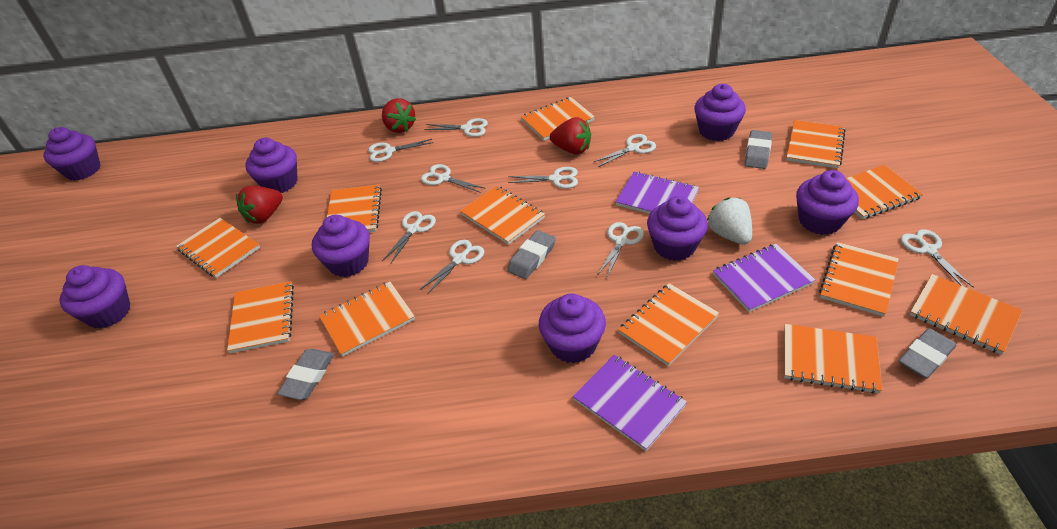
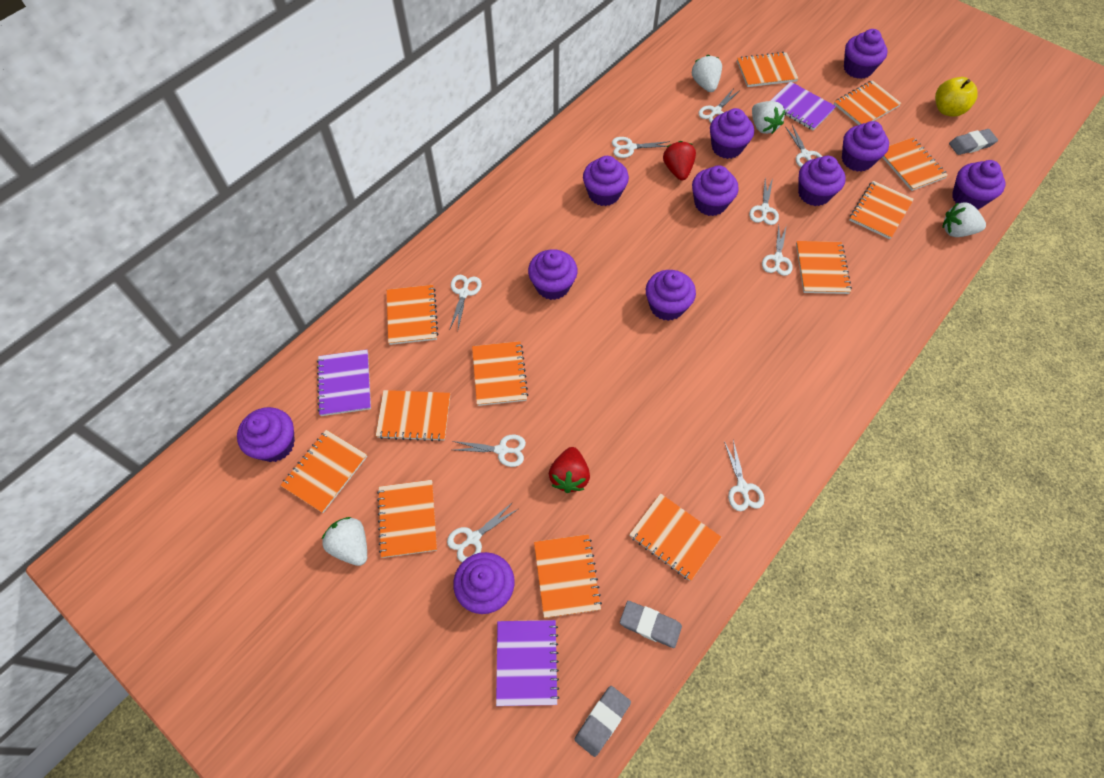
grey eraser: 4 -> 3
purple cupcake: 8 -> 11
red strawberry: 3 -> 2
white strawberry: 1 -> 4
yellow apple: 0 -> 1

